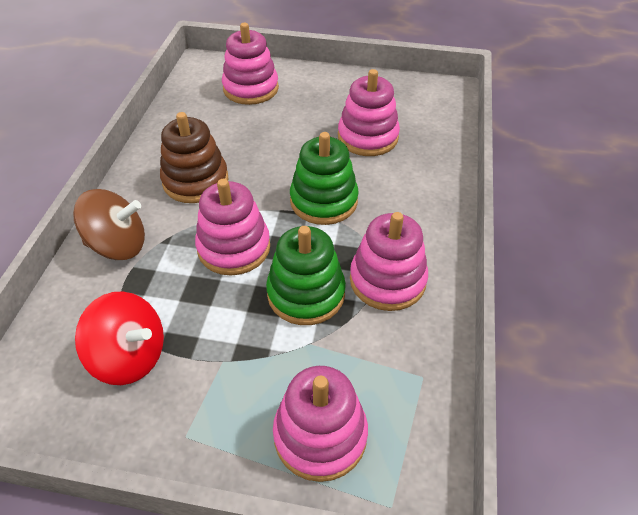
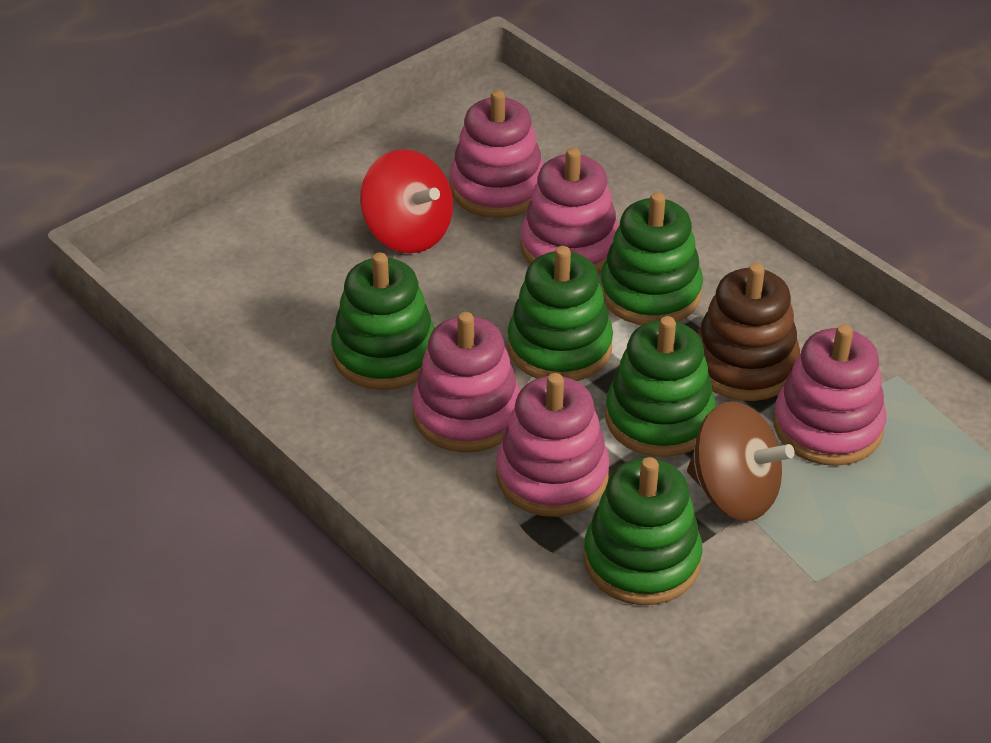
green stacking toy: 2 -> 5

